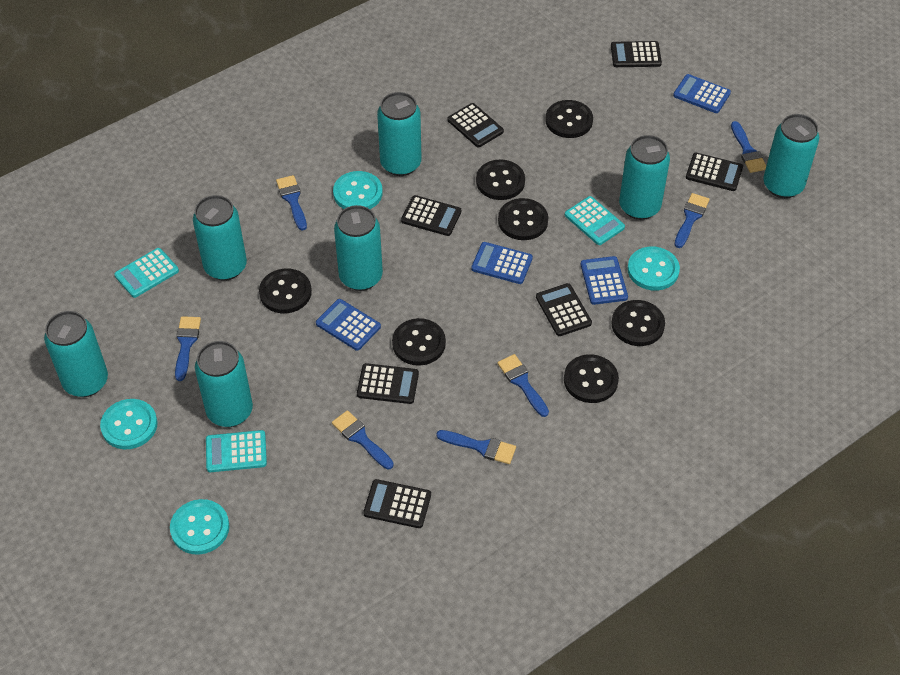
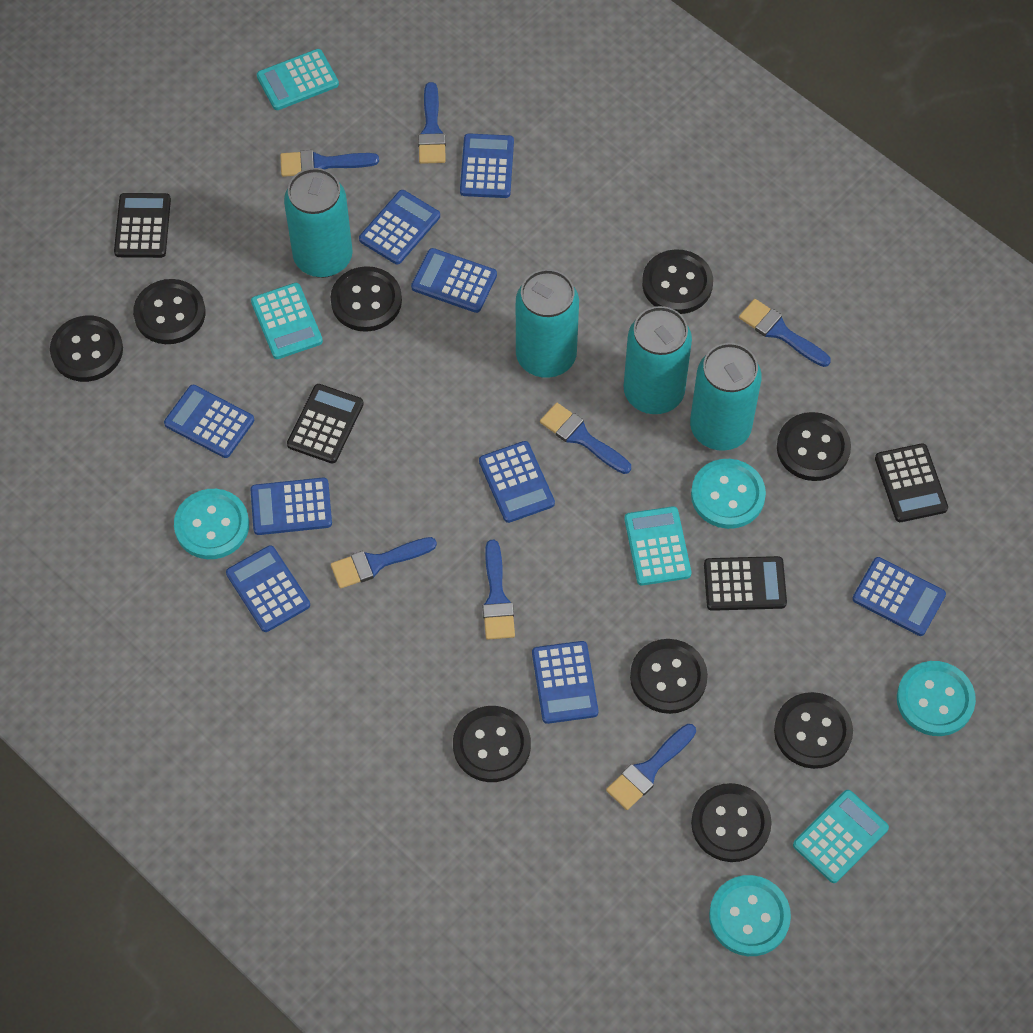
black button: 7 -> 9
black calculator: 7 -> 4
blue calculator: 4 -> 9
turquoise calculator: 3 -> 4
turquoise can: 7 -> 4

